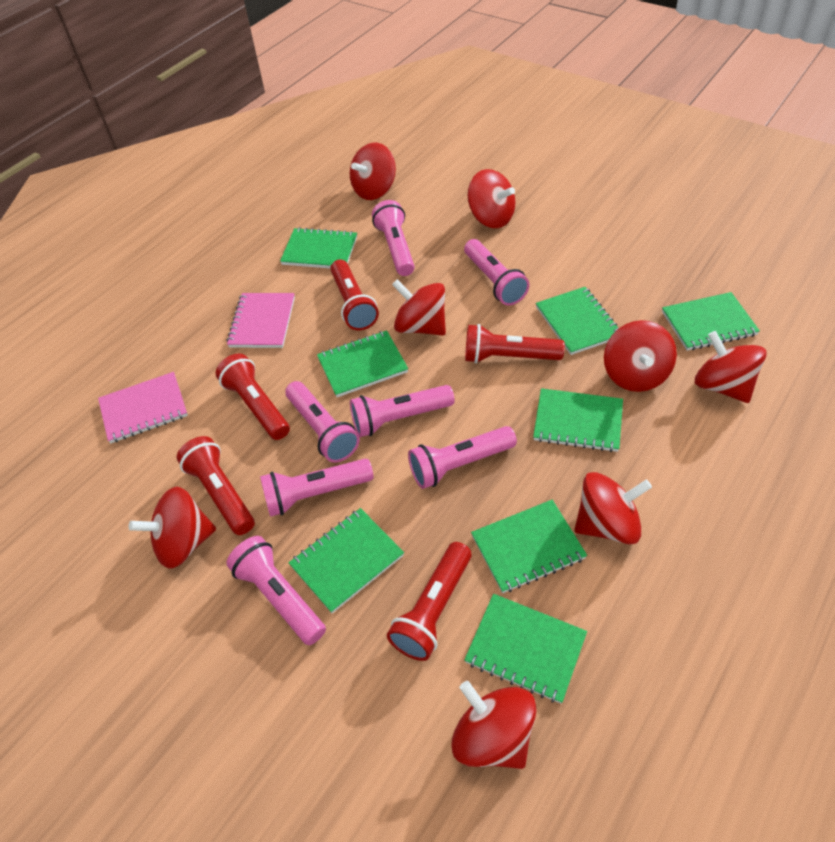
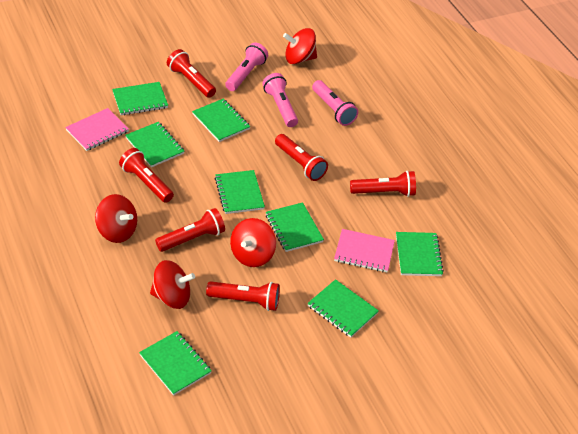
pink flashlight: 7 -> 3
red flashlight: 5 -> 6
red spinning top: 8 -> 4

